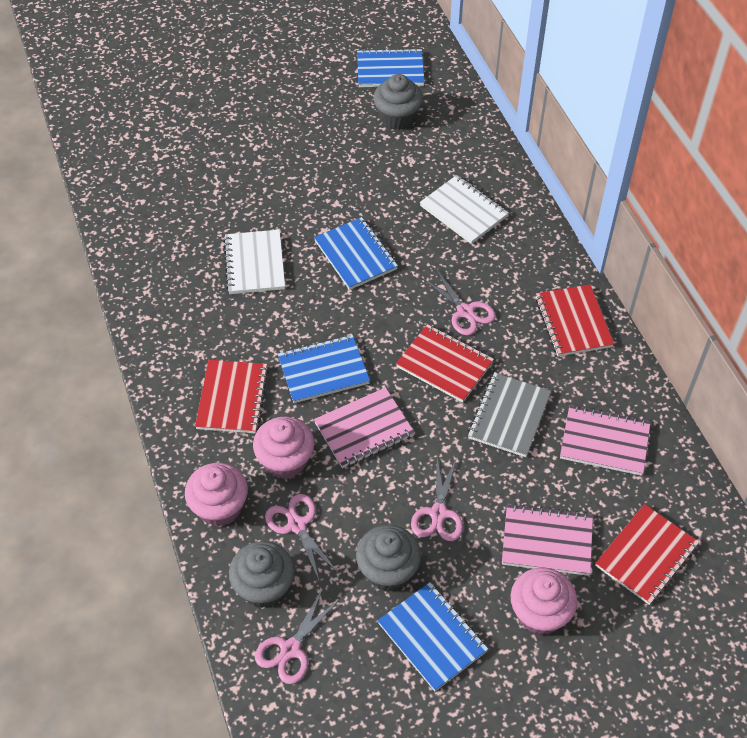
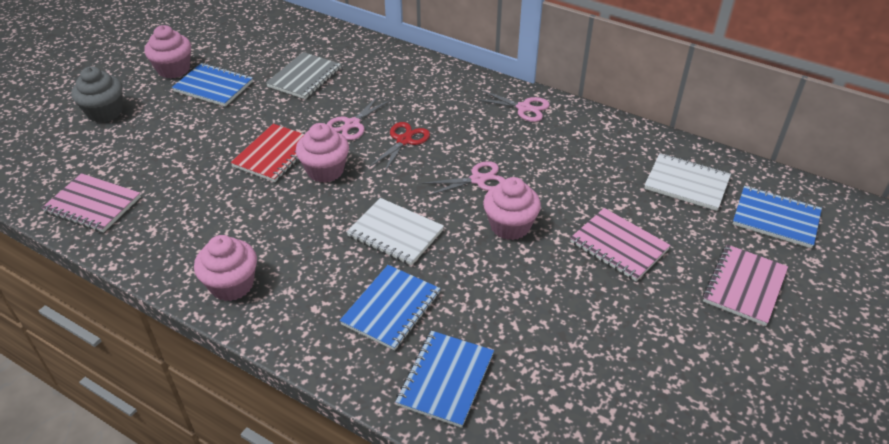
grey cupcake: 3 -> 1
pink cupcake: 3 -> 4
pink scissors: 4 -> 3
red notebook: 4 -> 1
red scissors: 0 -> 1

